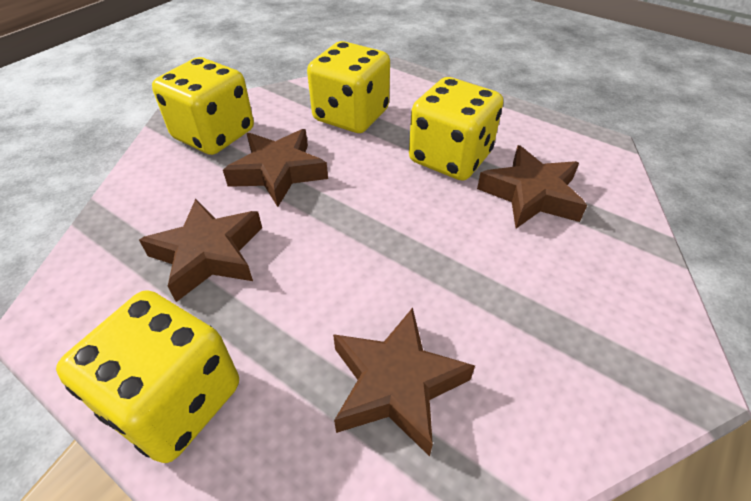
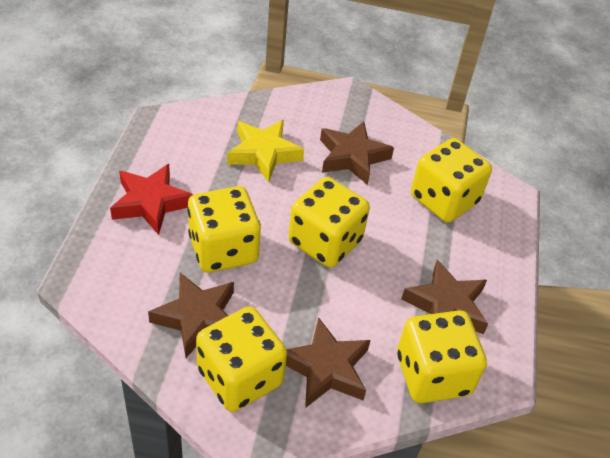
red star: 0 -> 1
yellow dice: 4 -> 5
yellow star: 0 -> 1

